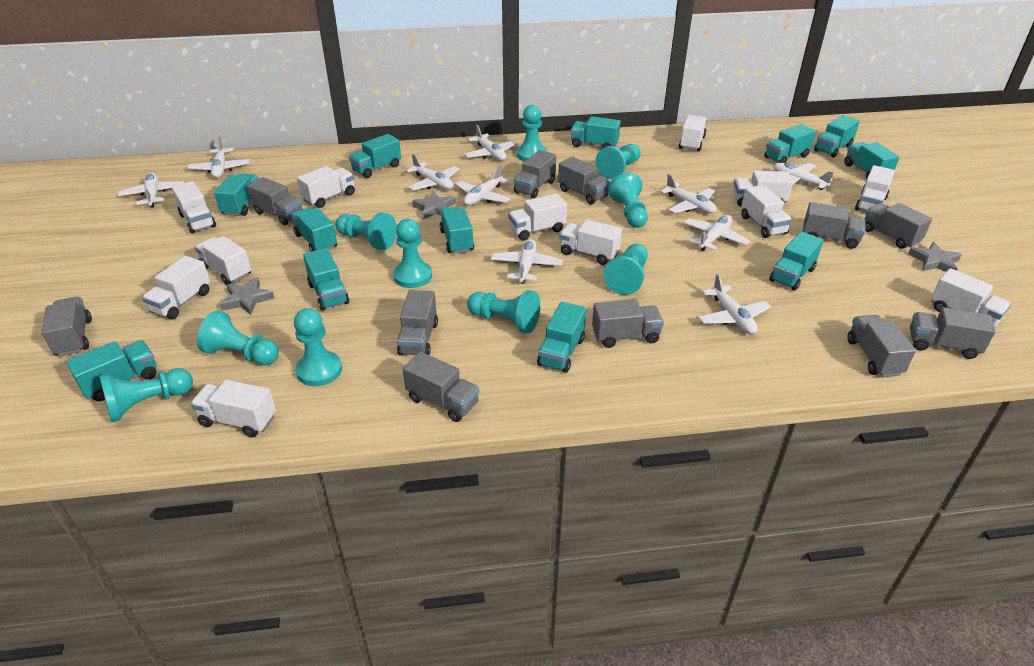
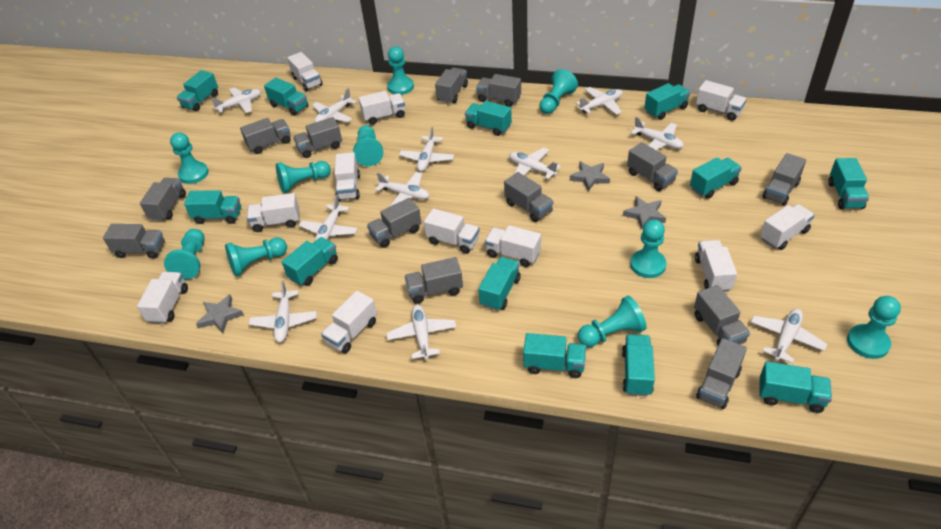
grey truck: 11 -> 13
white plane: 10 -> 11
white truck: 12 -> 11

